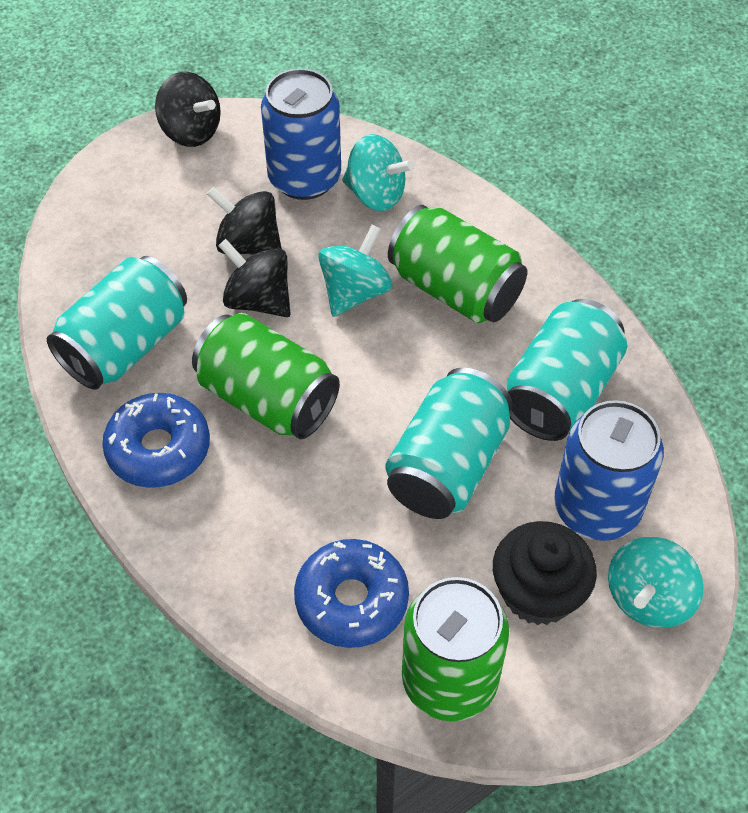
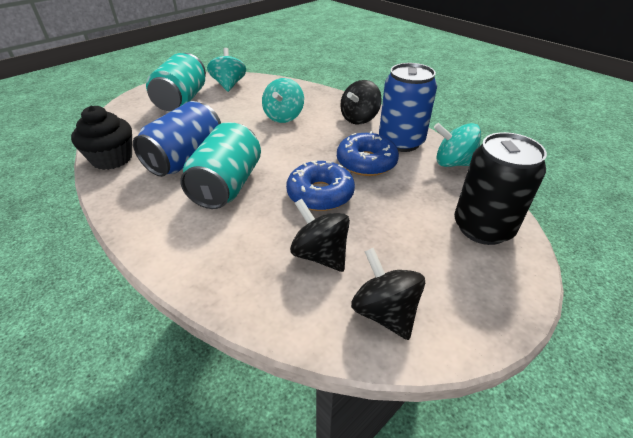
black can: 0 -> 1
green can: 3 -> 0
turquoise can: 3 -> 2

